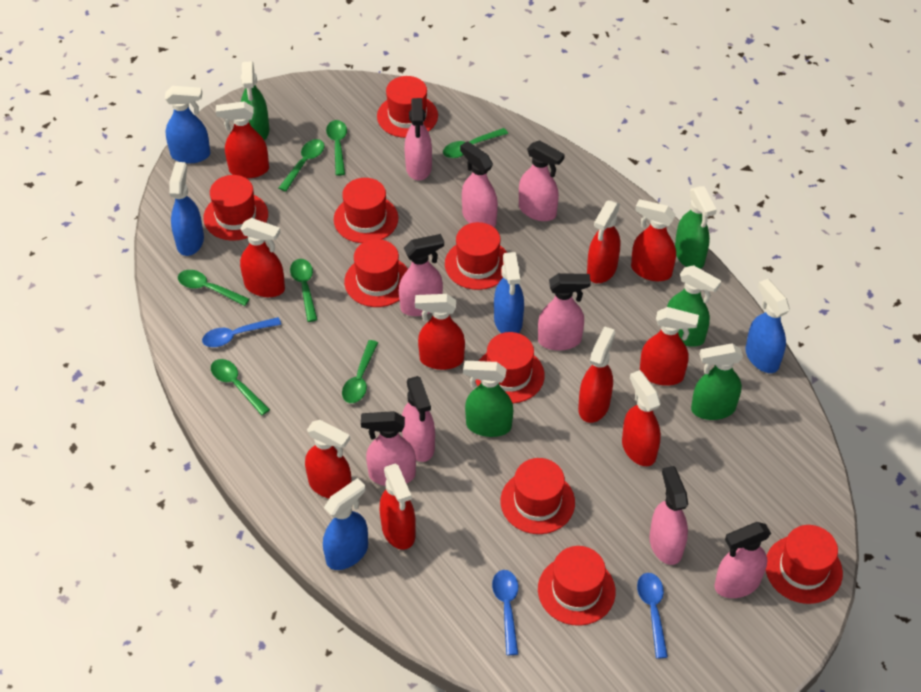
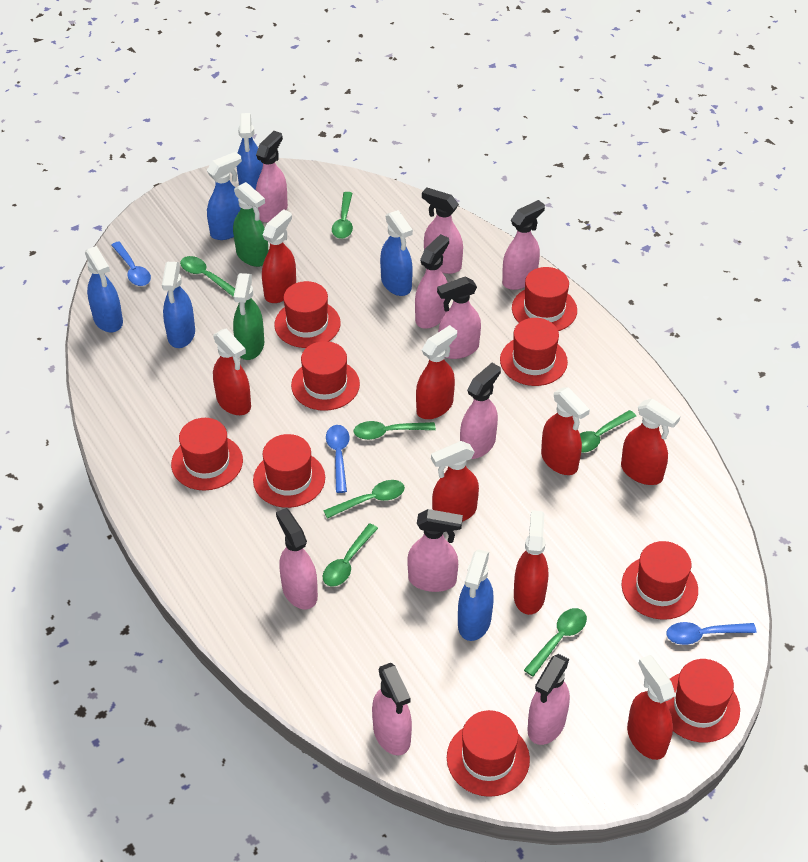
blue spray bottle: 5 -> 6
green spray bottle: 5 -> 2
pink spray bottle: 9 -> 10
red spray bottle: 10 -> 8

